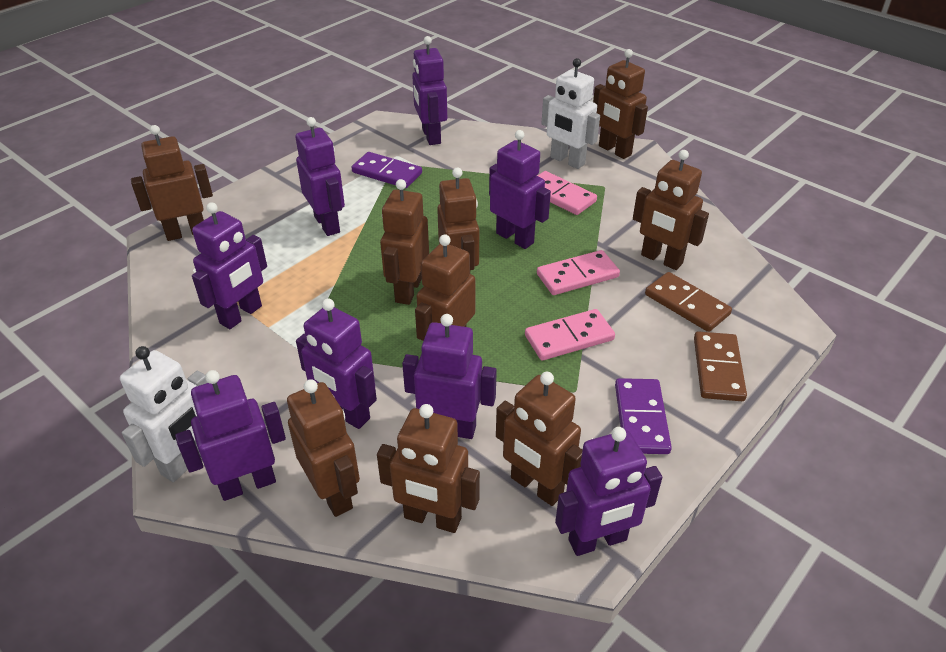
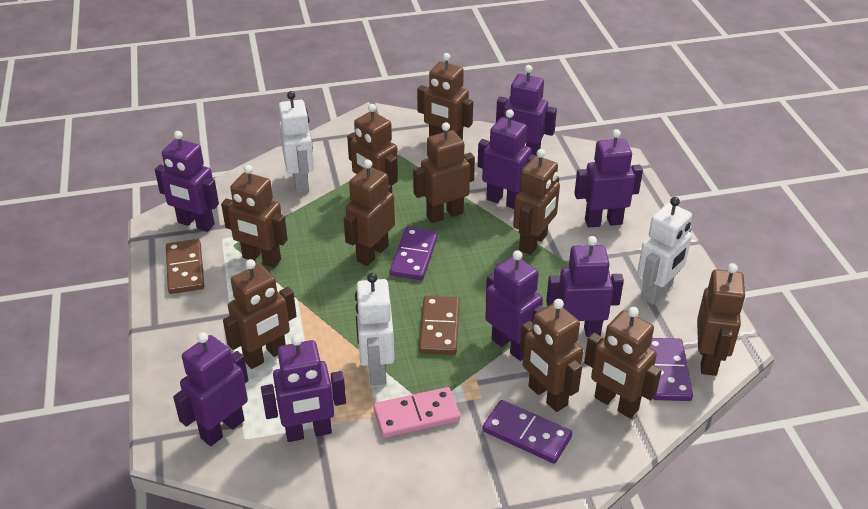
brown robot: 9 -> 10
pink domino: 3 -> 1
purple domino: 2 -> 3
white robot: 2 -> 3

